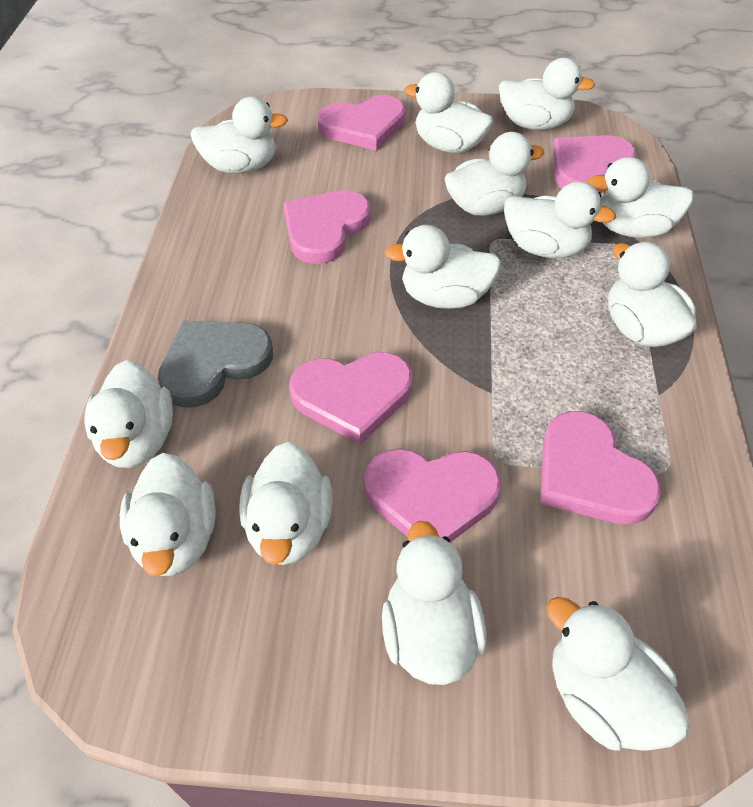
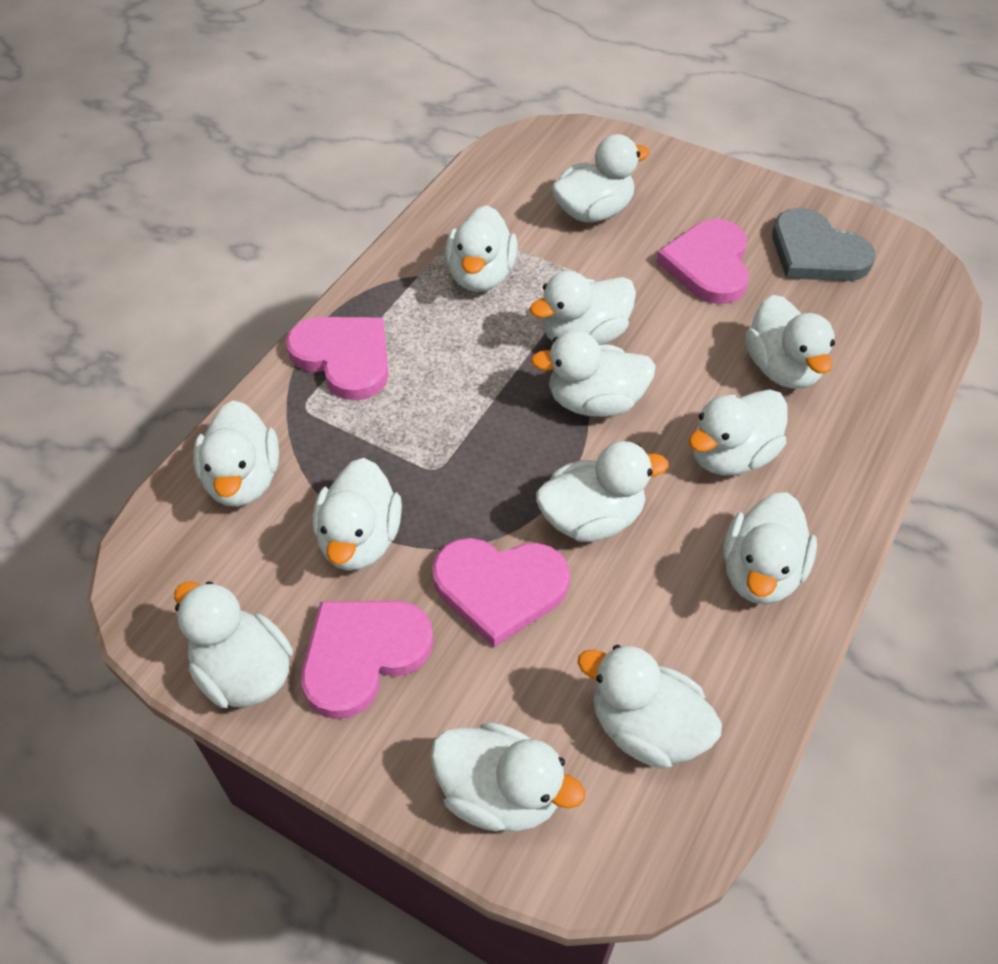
pink heart: 6 -> 4

